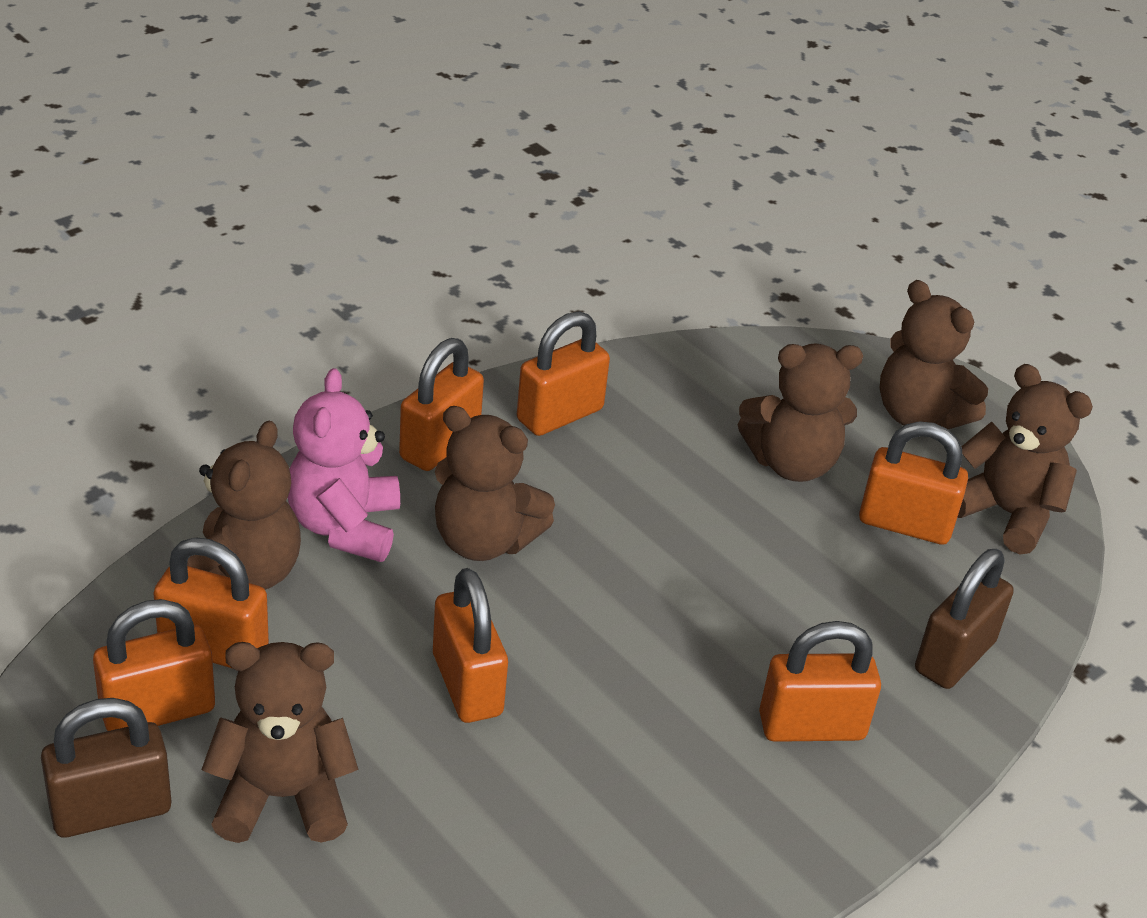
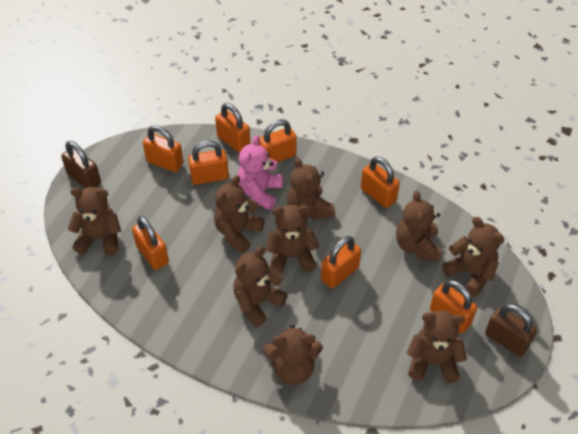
brown teddy bear: 6 -> 9
orange padlock: 7 -> 8

